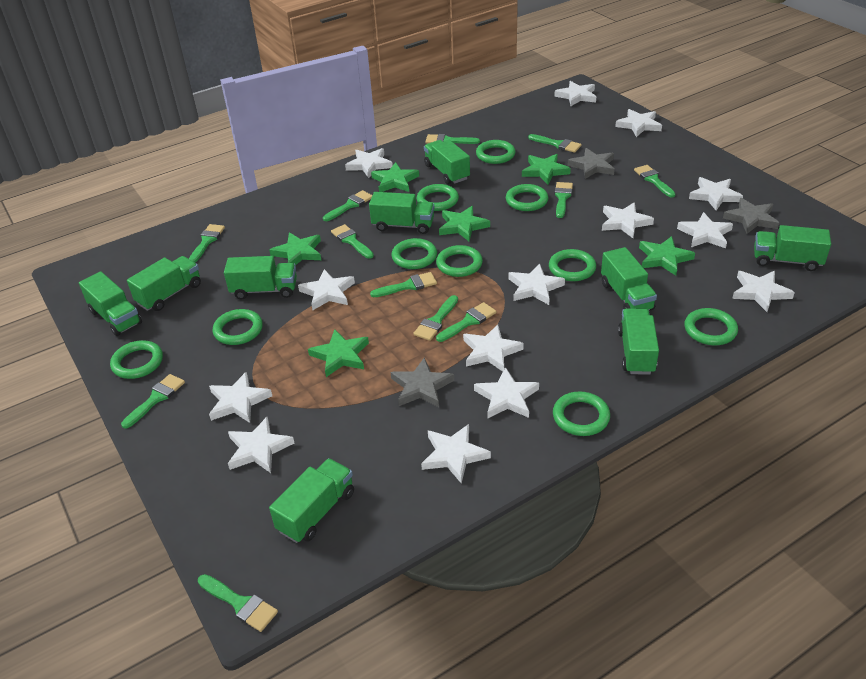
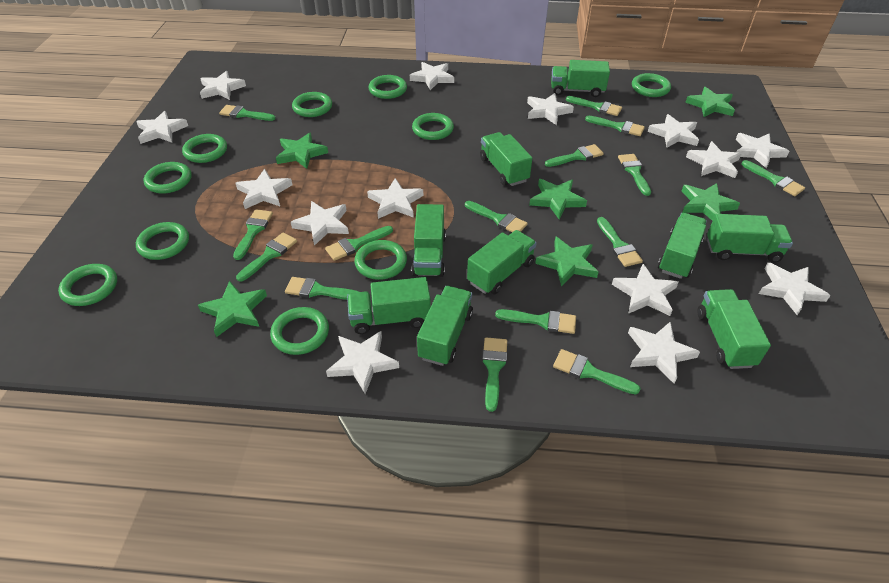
green brush: 12 -> 15
grey star: 3 -> 0

